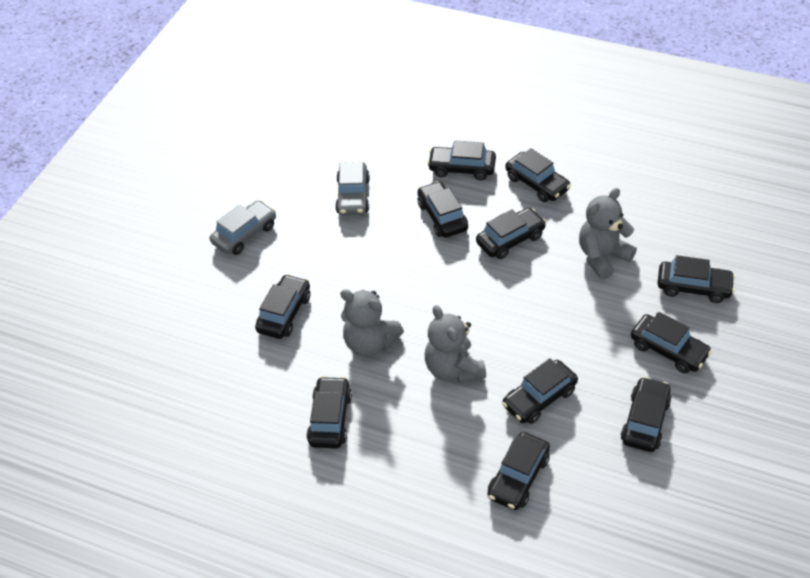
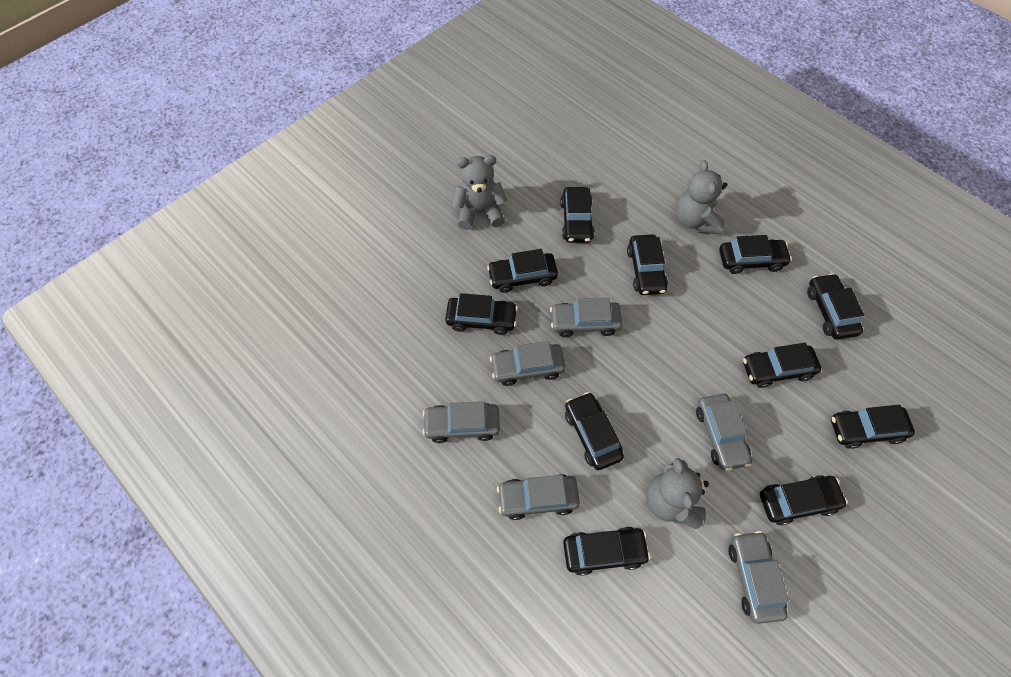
grey car: 2 -> 6

